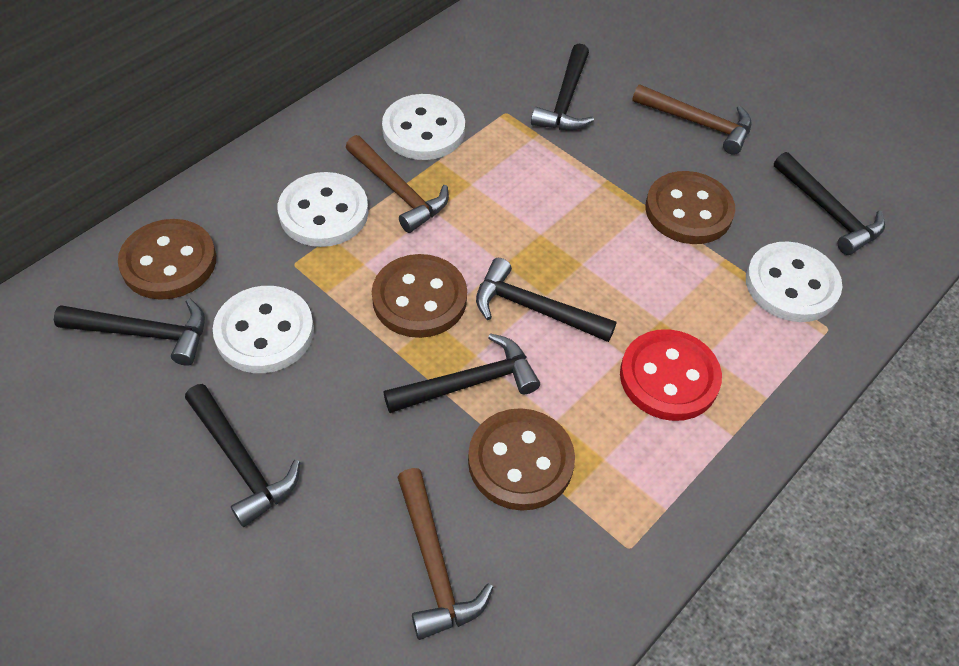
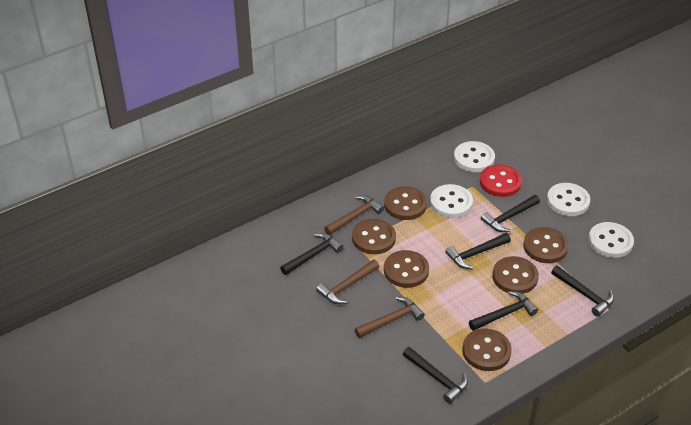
brown button: 4 -> 6

